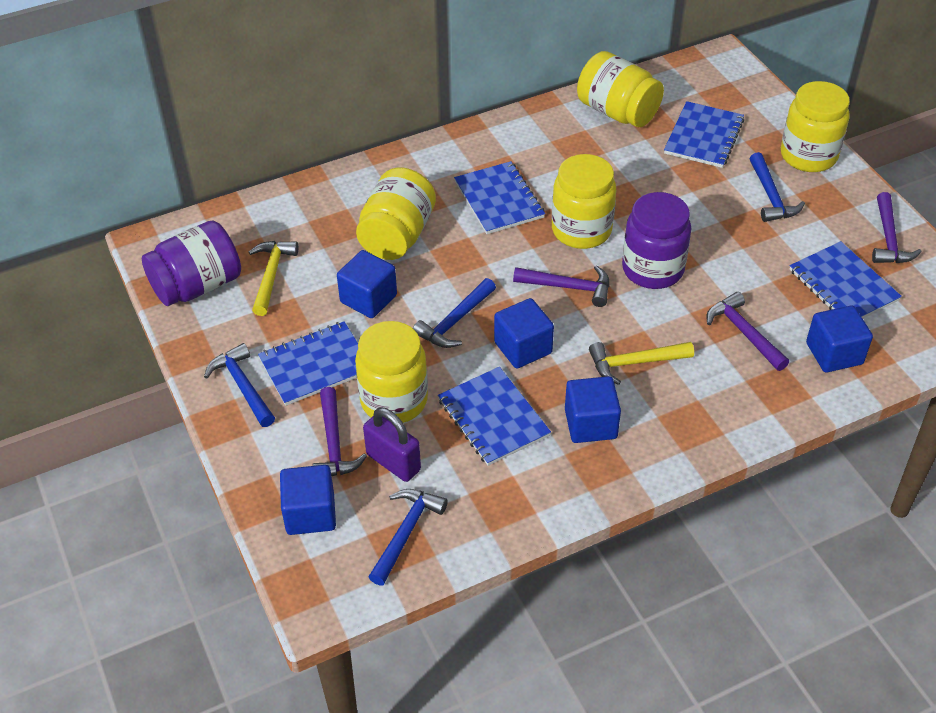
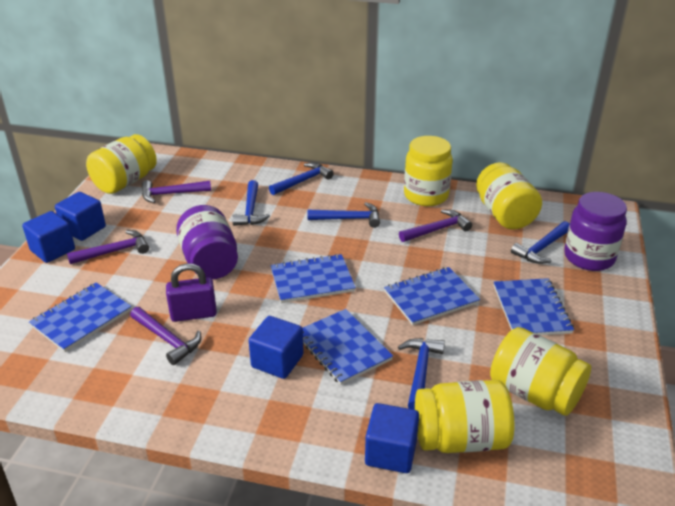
blue cube: 5 -> 4
blue hammer: 4 -> 5
yellow hammer: 2 -> 0

